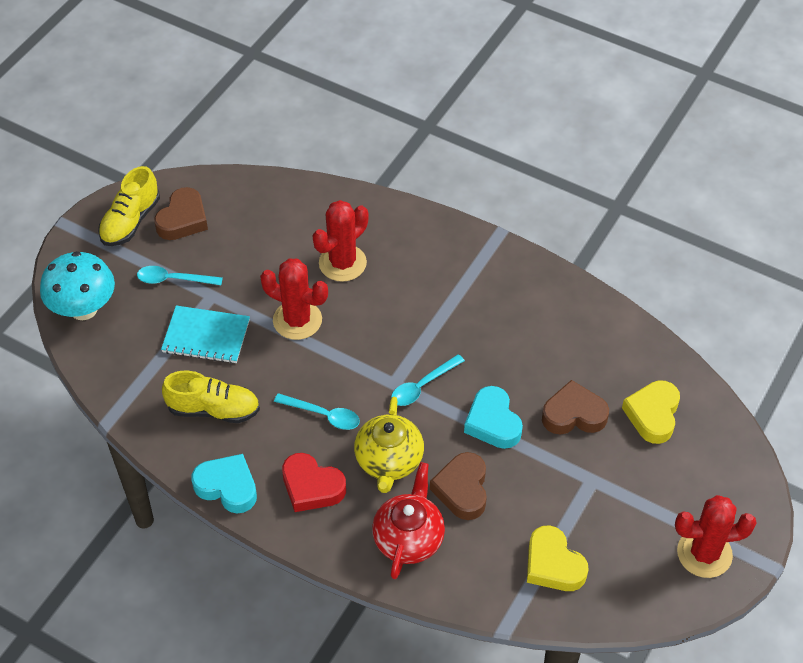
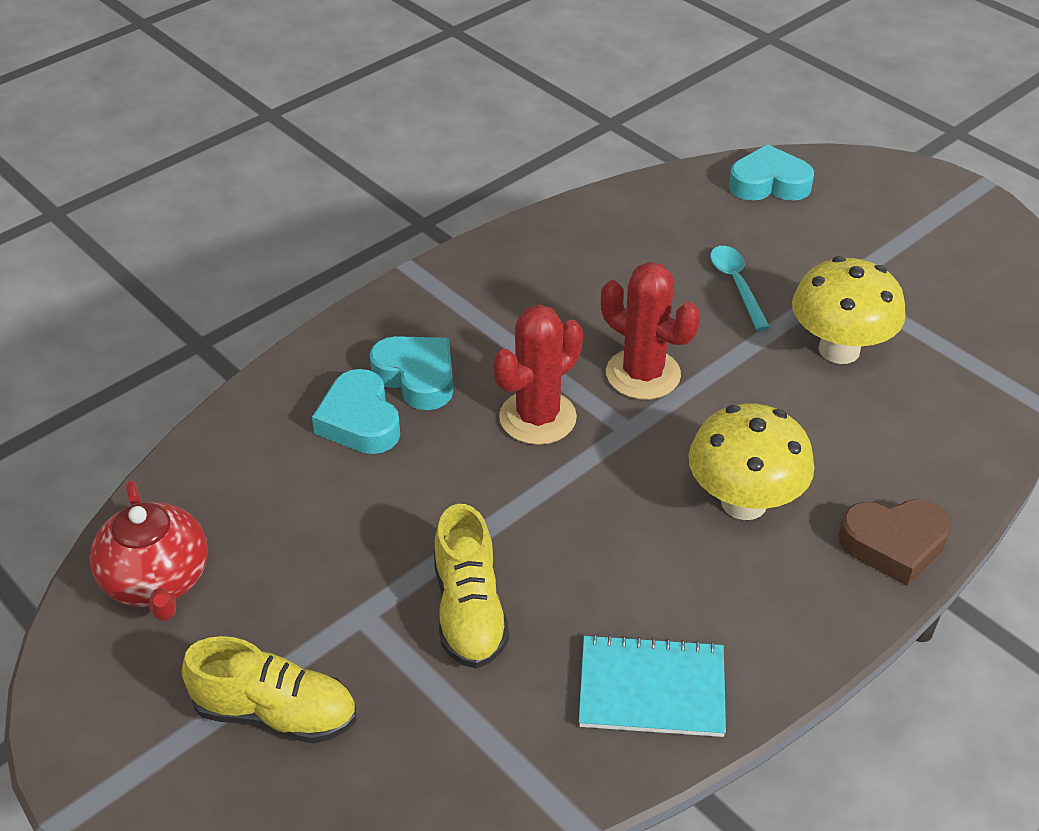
brown heart: 3 -> 1
red cactus: 3 -> 2
red heart: 1 -> 0
turquoise heart: 2 -> 3
turquoise mushroom: 1 -> 0
turquoise spoon: 3 -> 1
yellow heart: 2 -> 0
yellow mushroom: 0 -> 2
yellow teapot: 1 -> 0

